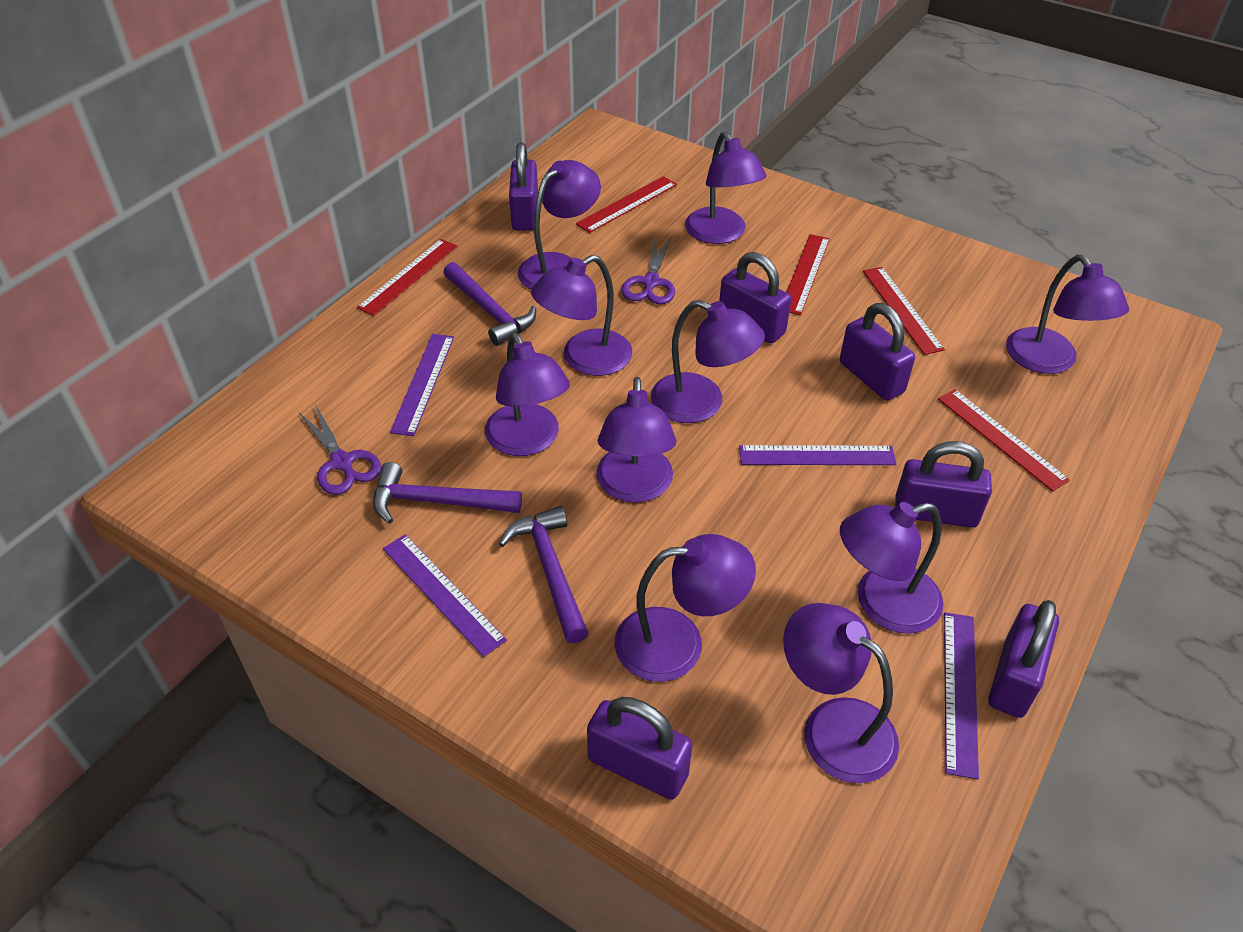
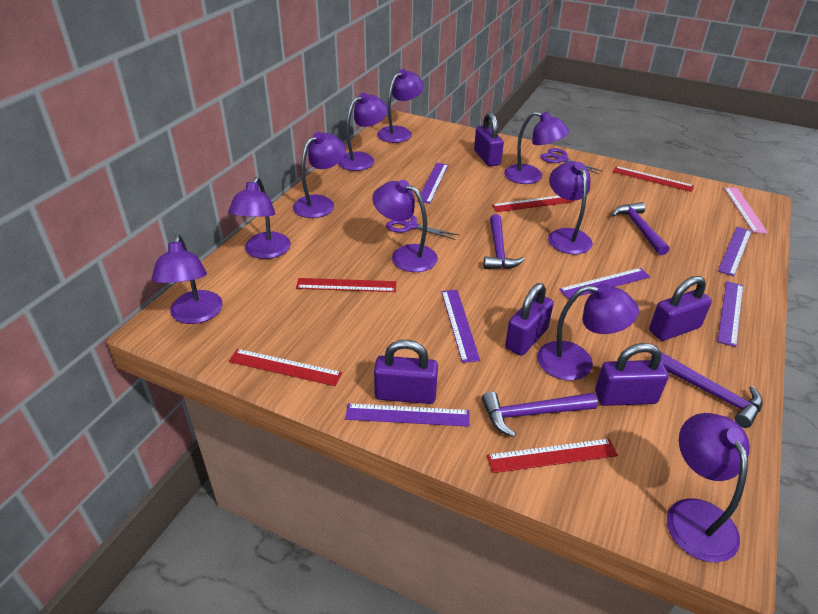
pink ruler: 0 -> 1
purple hammer: 3 -> 4
purple padlock: 6 -> 5
purple ruler: 4 -> 6

